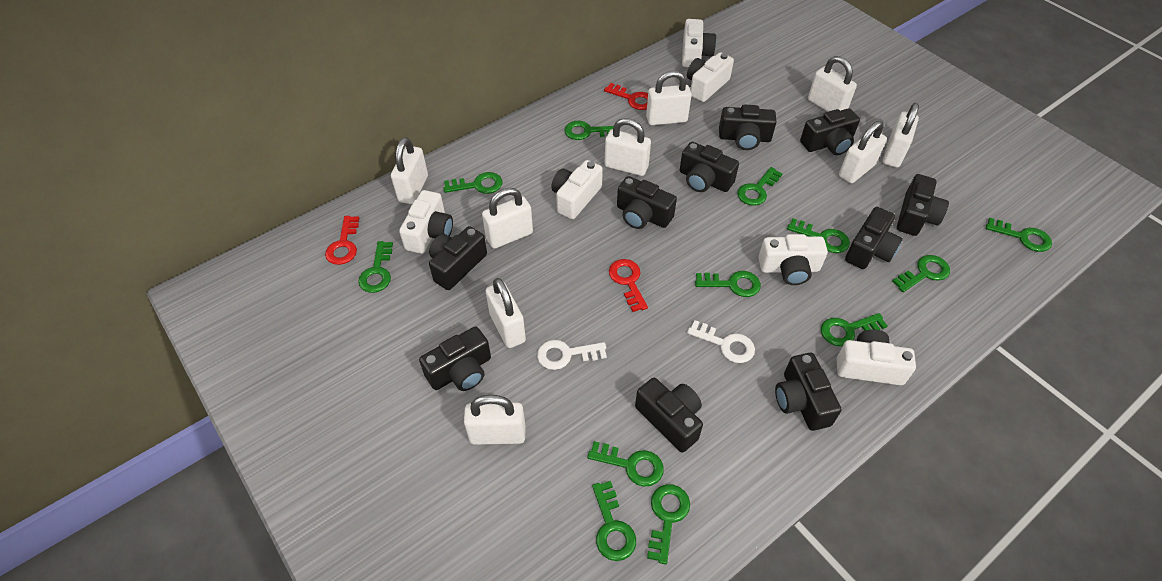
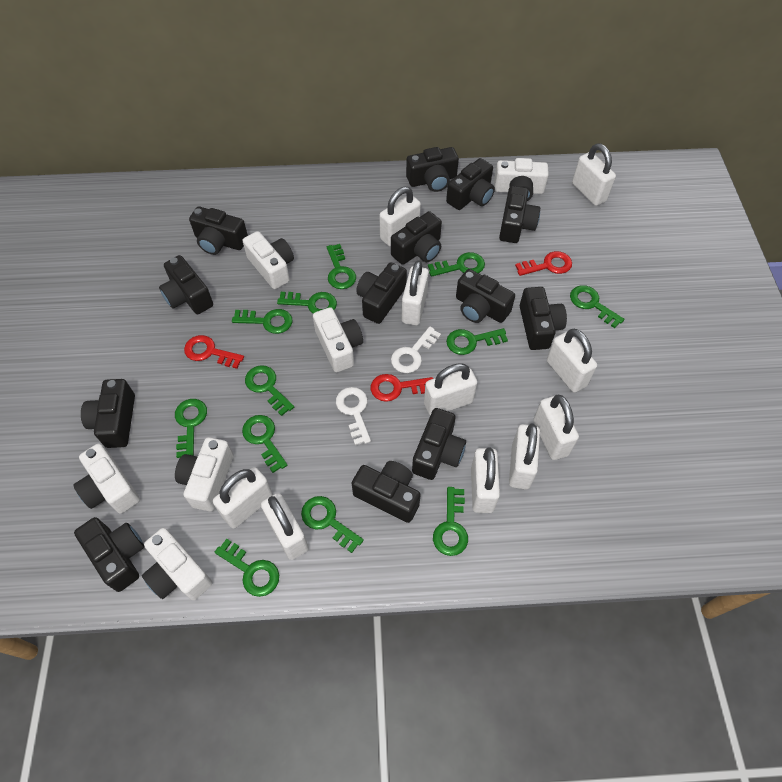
black camera: 10 -> 13
white padlock: 9 -> 10

